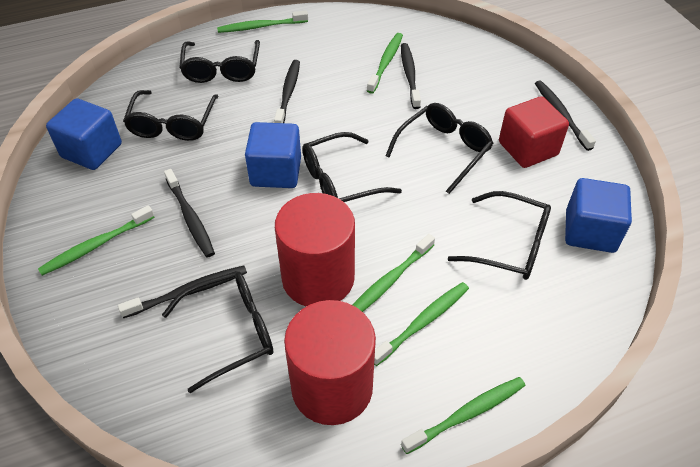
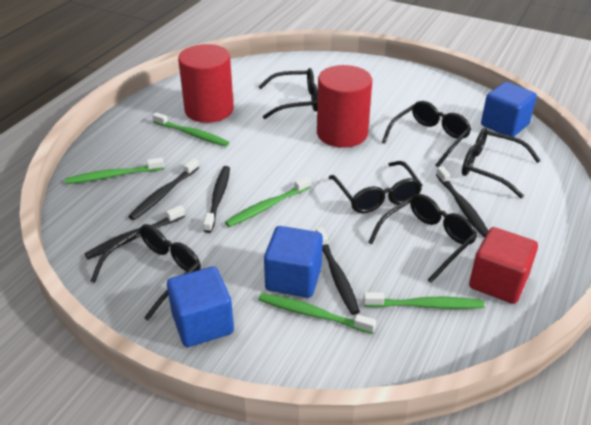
green toothbrush: 6 -> 5

